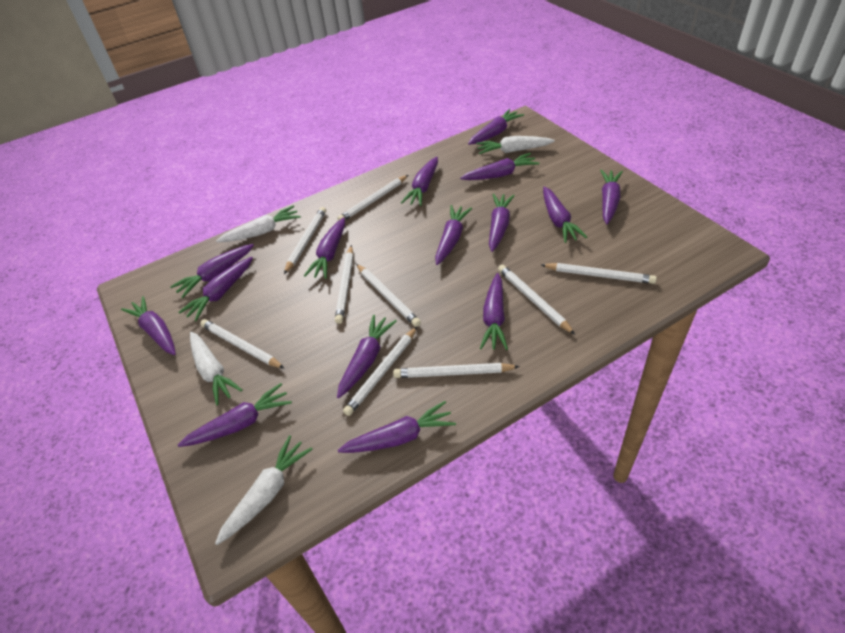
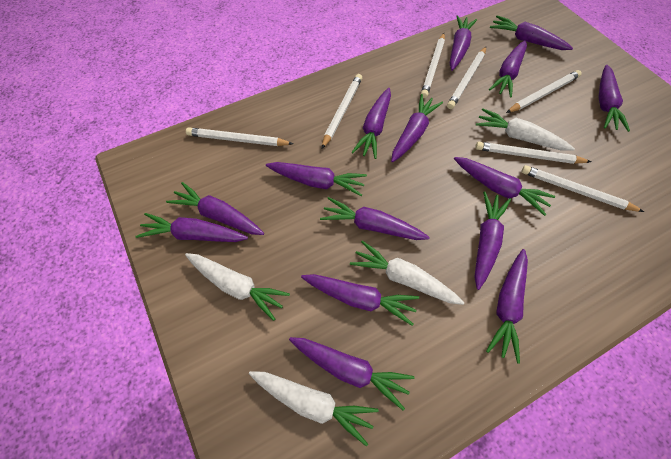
white pencil: 9 -> 7

